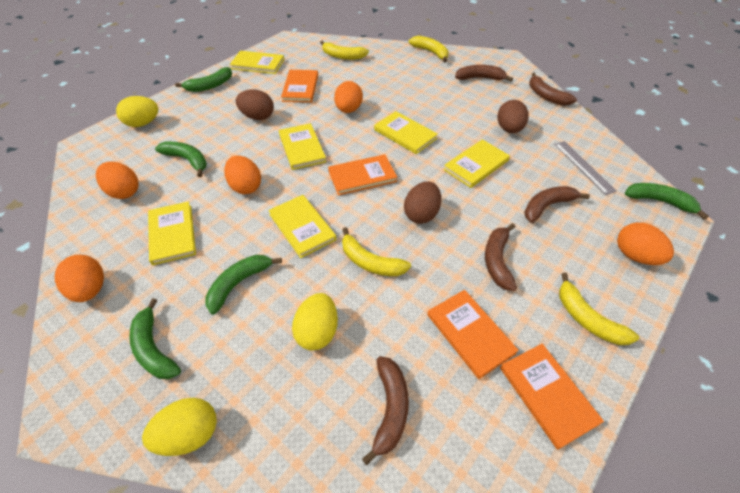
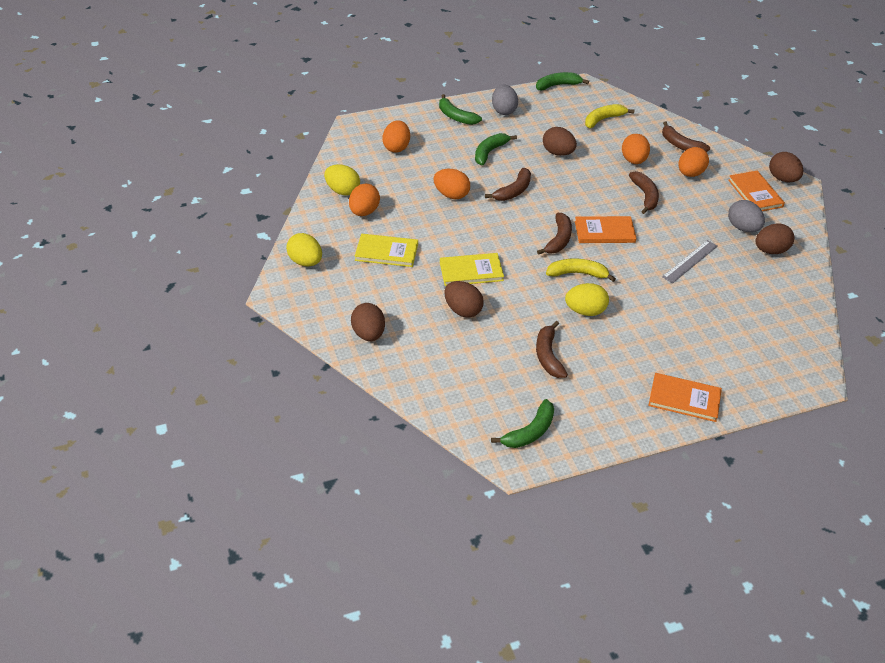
brown egg: 3 -> 5
green banana: 5 -> 4
grey egg: 0 -> 2
orange book: 4 -> 3
yellow banana: 4 -> 2
yellow book: 6 -> 2

